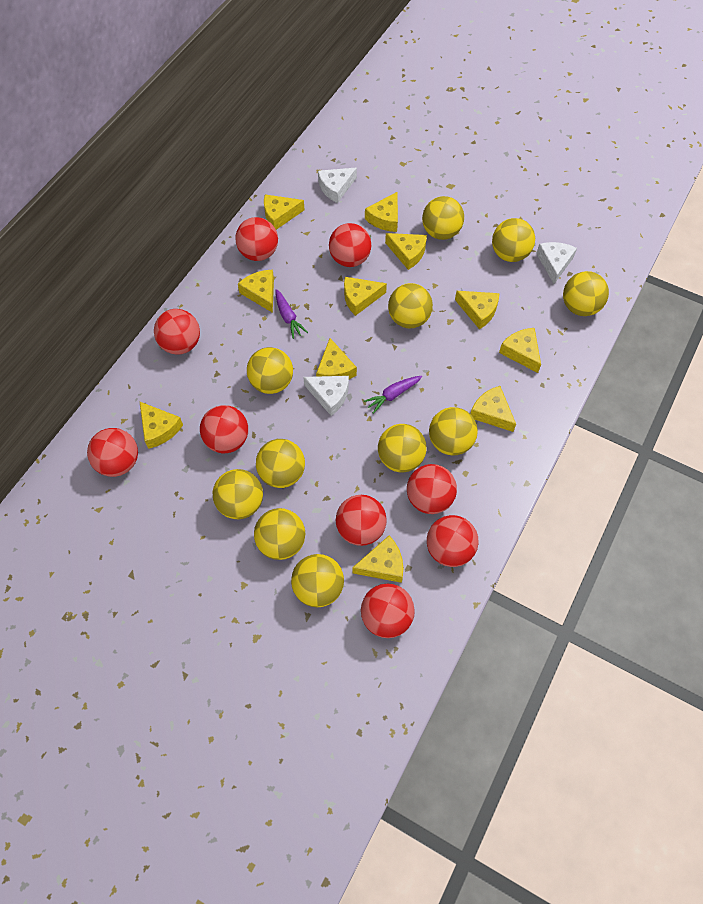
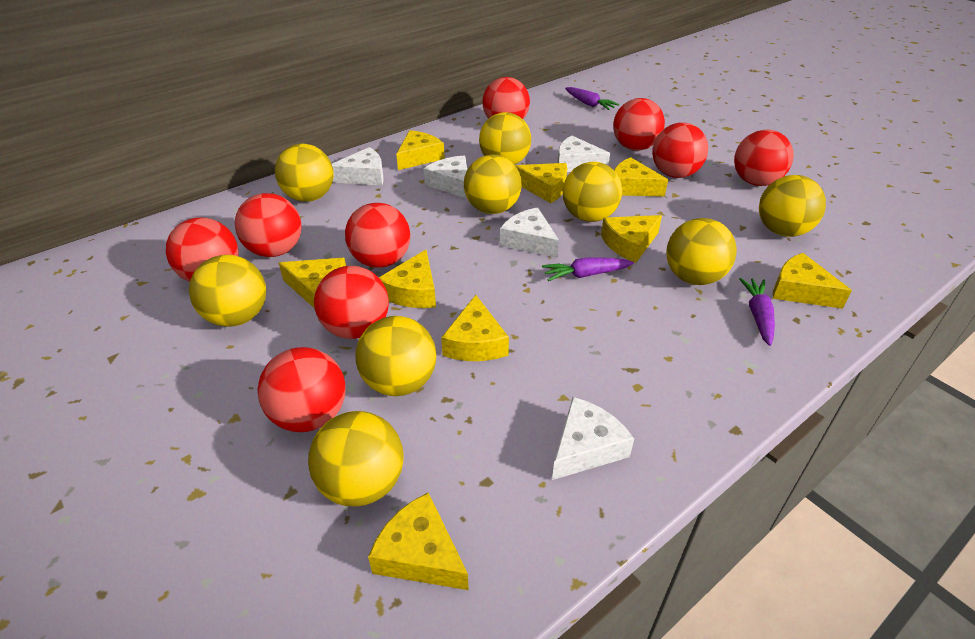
purple carrot: 2 -> 3
white cheese: 3 -> 5
yellow ball: 11 -> 9
yellow cheese: 11 -> 9

